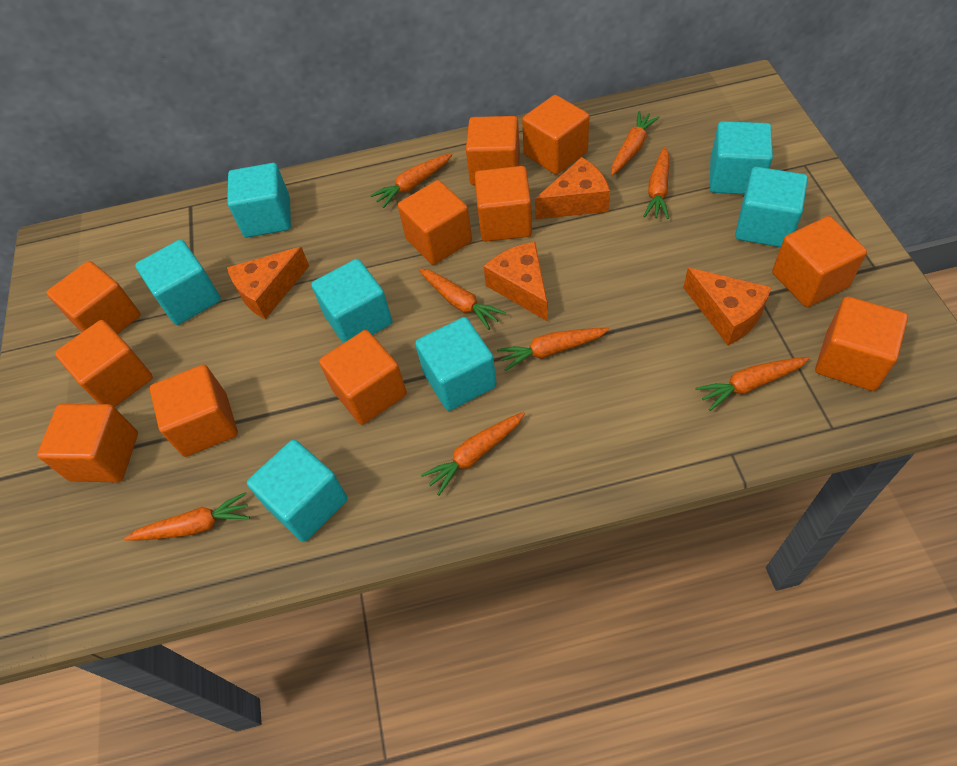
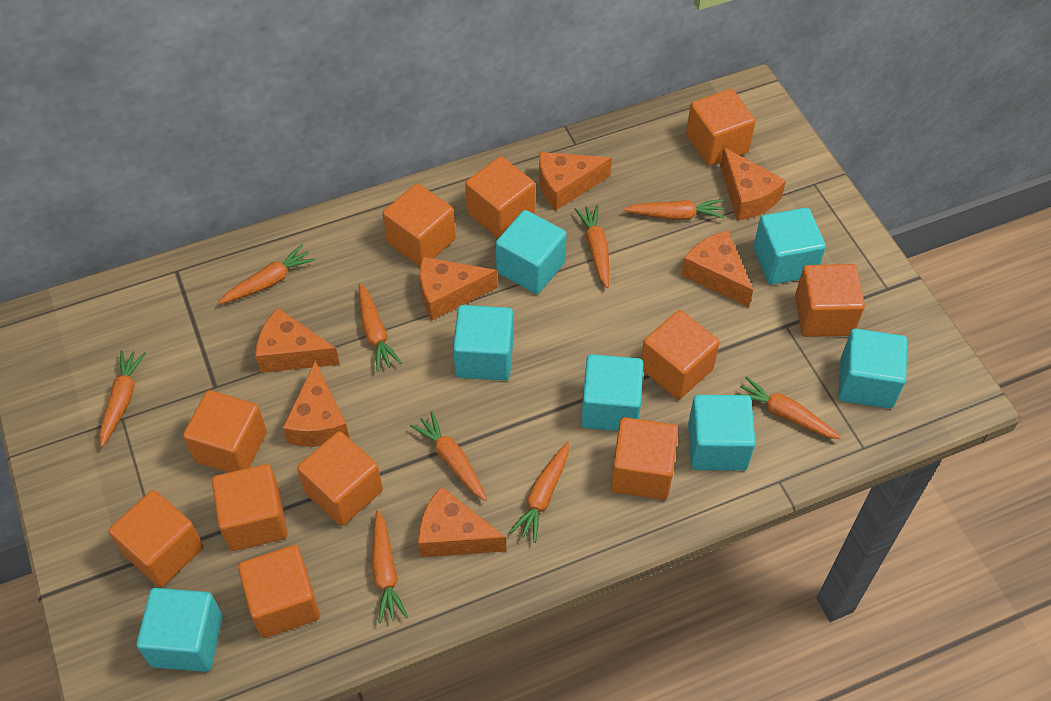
orange carrot: 8 -> 9
orange cheese: 4 -> 7

